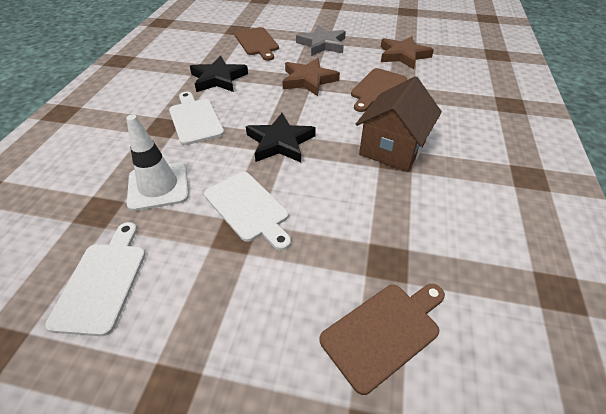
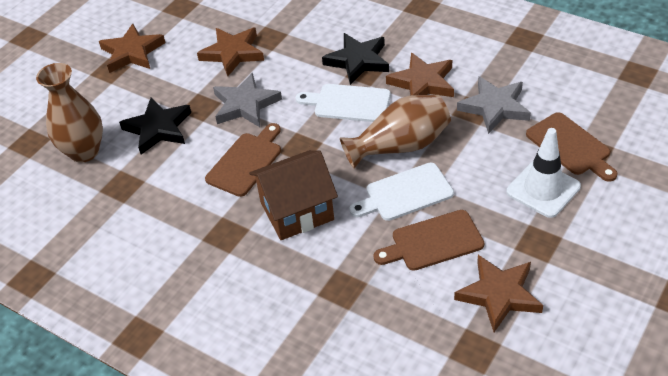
brown star: 2 -> 4
brown vase: 0 -> 2
grey star: 1 -> 2
white cutting board: 3 -> 2

